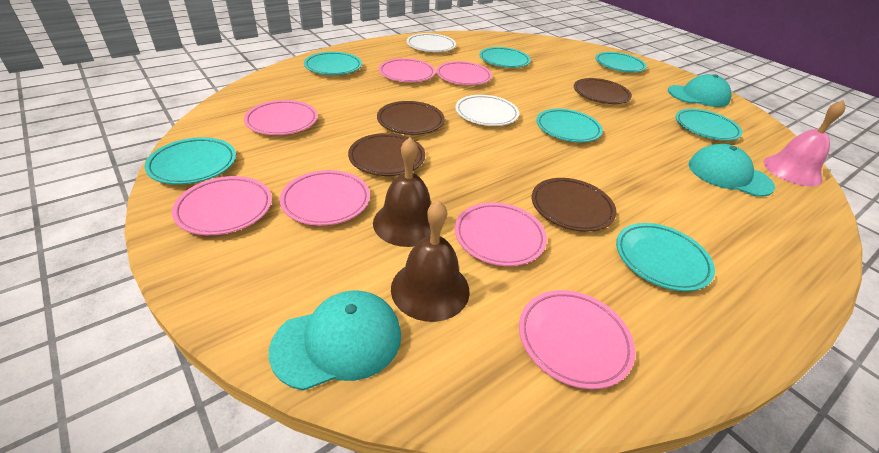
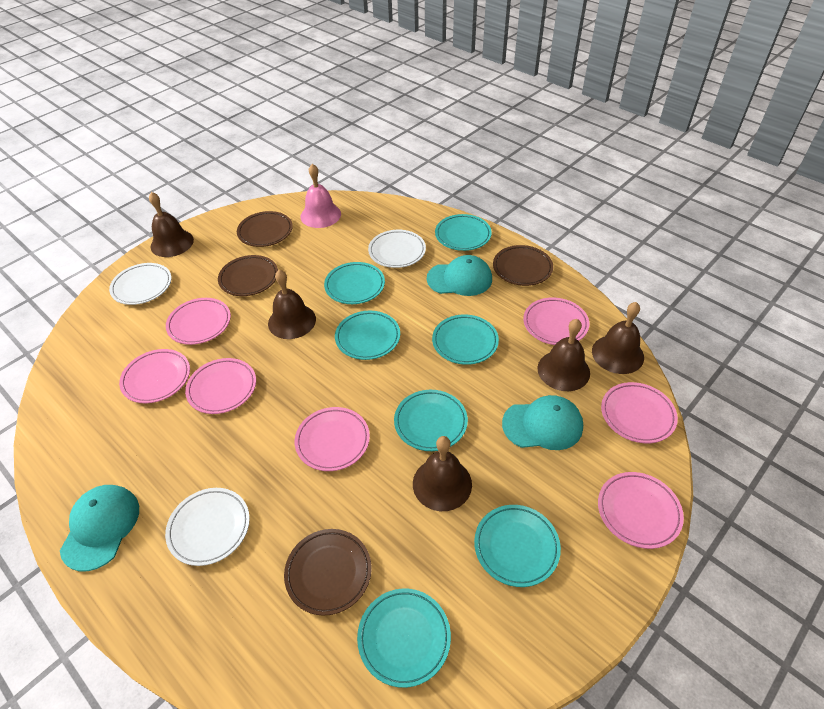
brown bell: 2 -> 5
white plate: 2 -> 3

